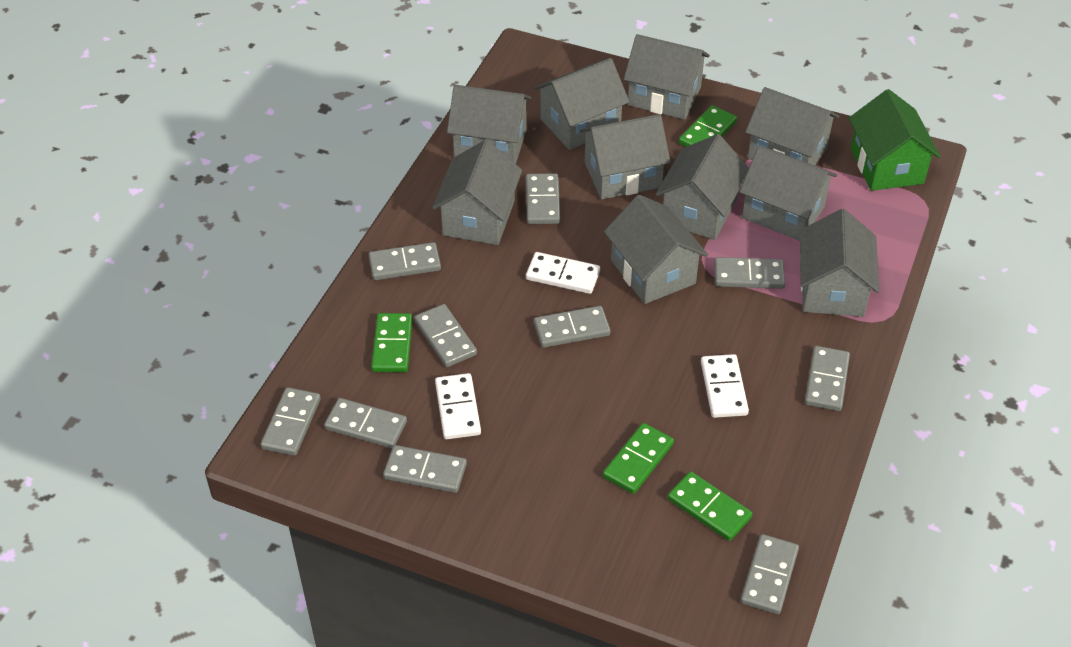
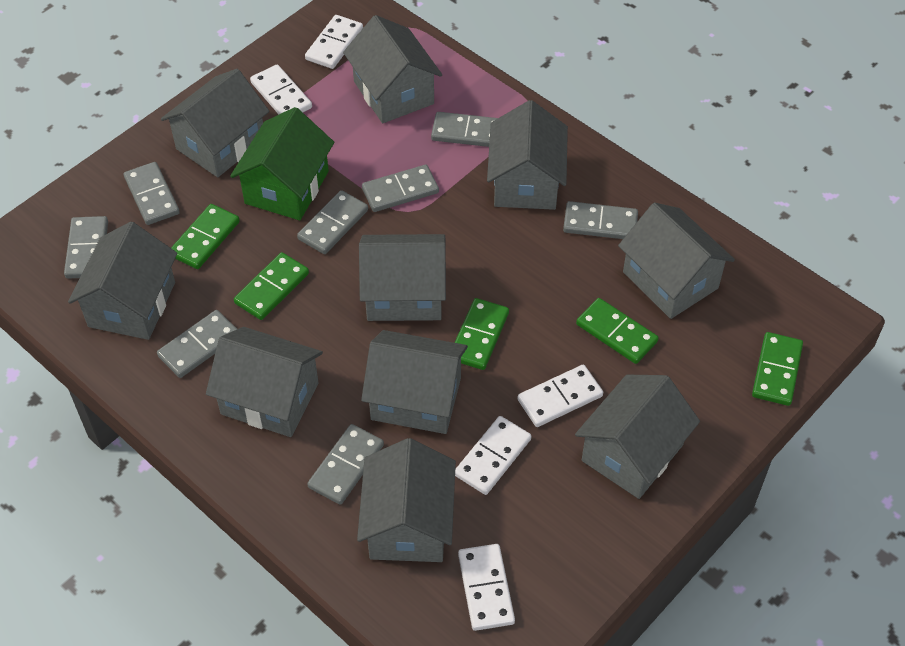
green domino: 4 -> 5
grey domino: 10 -> 8
white domino: 3 -> 5

